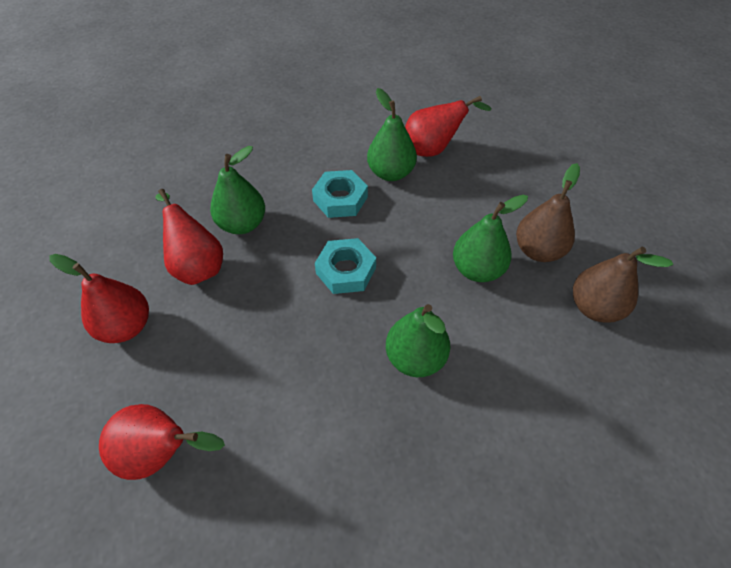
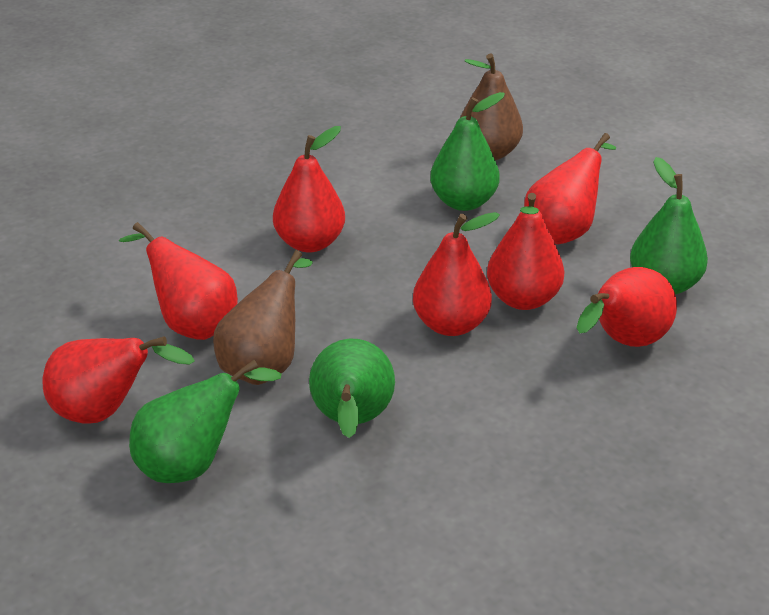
red pear: 4 -> 7
turquoise nut: 2 -> 0

